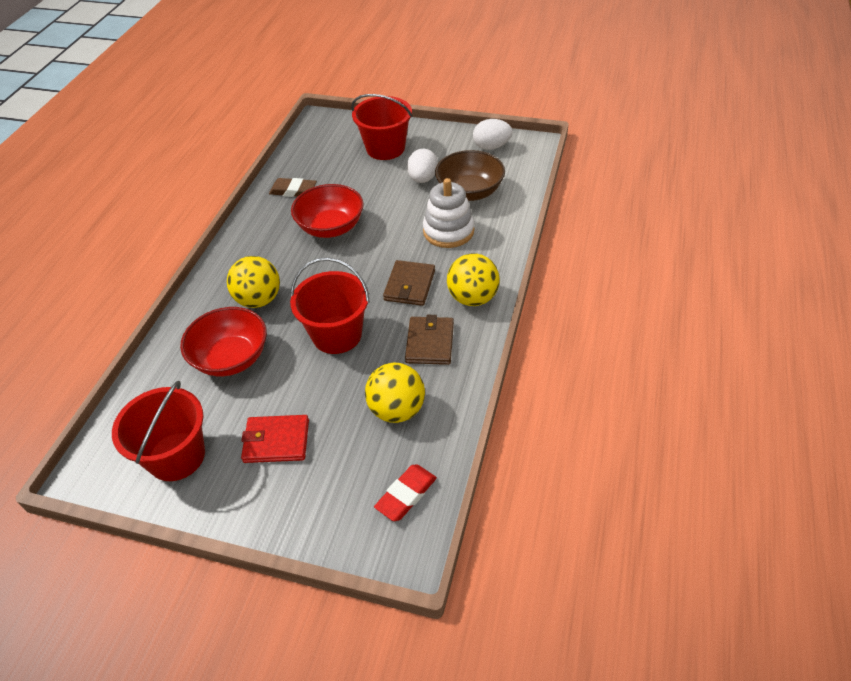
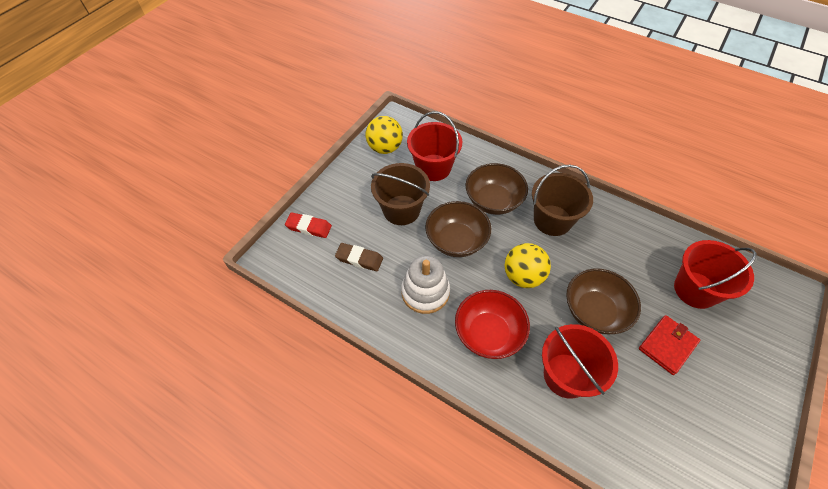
brown bowl: 1 -> 3
brown bucket: 0 -> 2
brown wallet: 2 -> 0
red bowl: 2 -> 1
white egg: 2 -> 0
yellow ball: 3 -> 2

